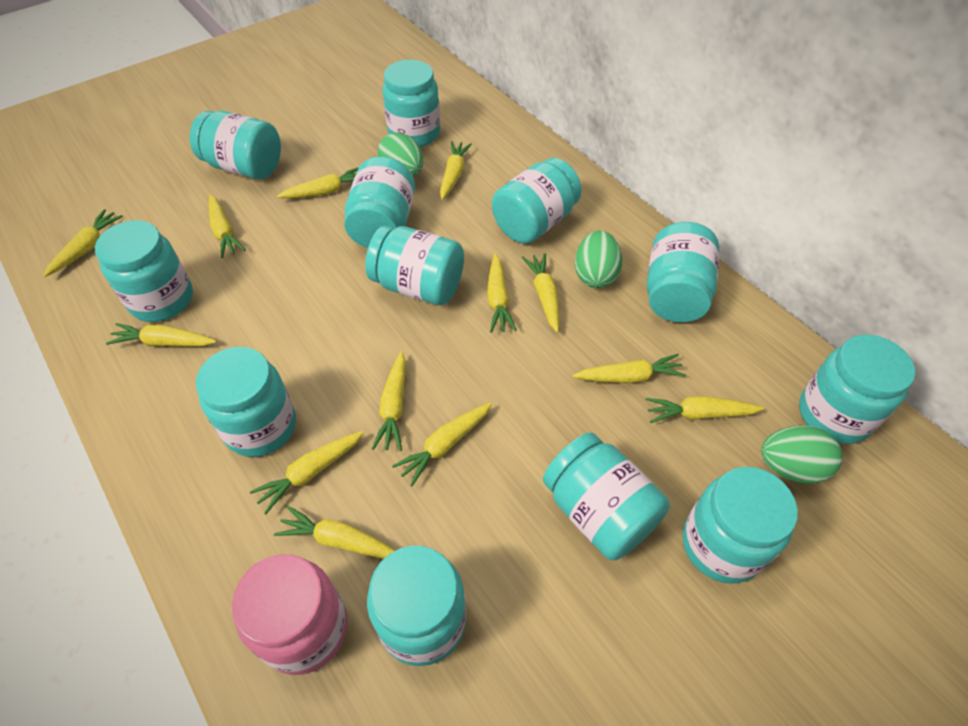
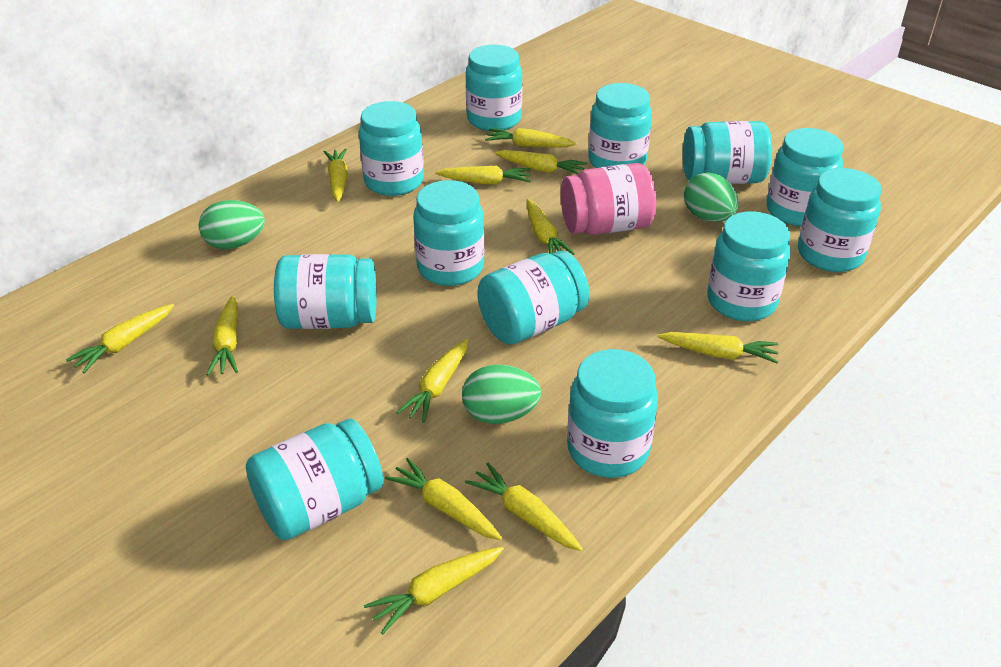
yellow carrot: 13 -> 12

